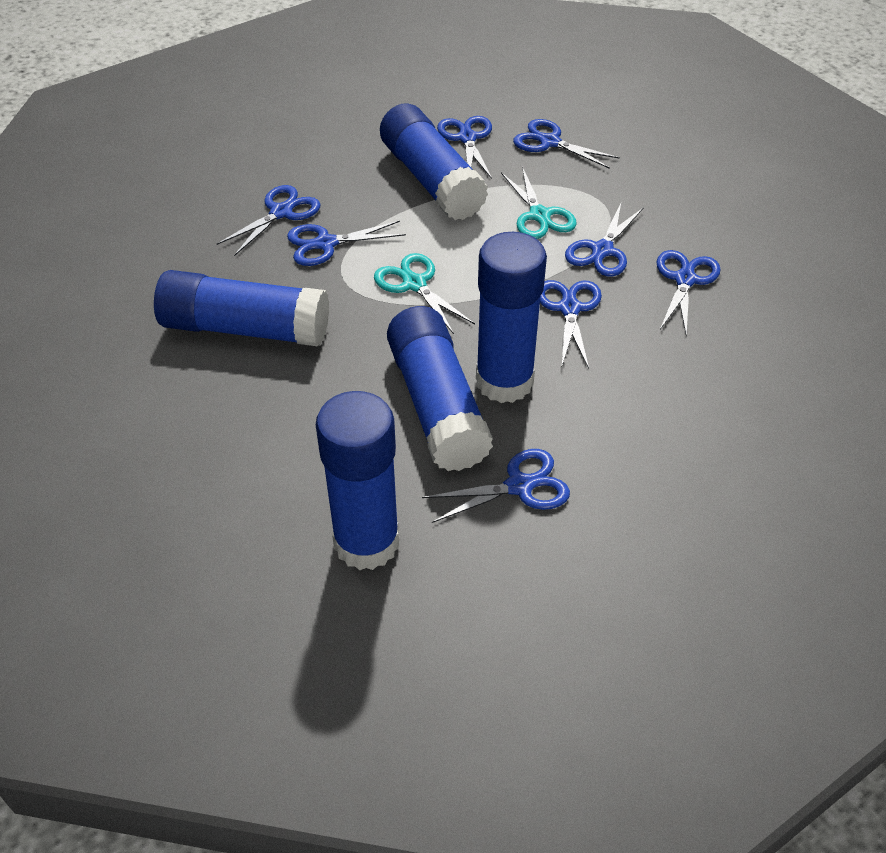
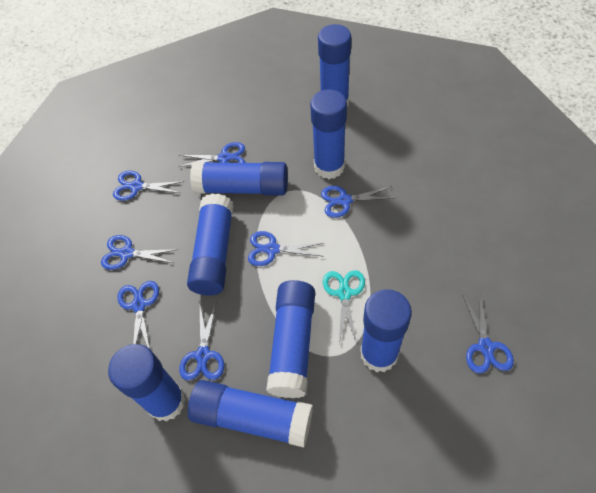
blue glue stick: 5 -> 8
turquoise scissors: 2 -> 1

